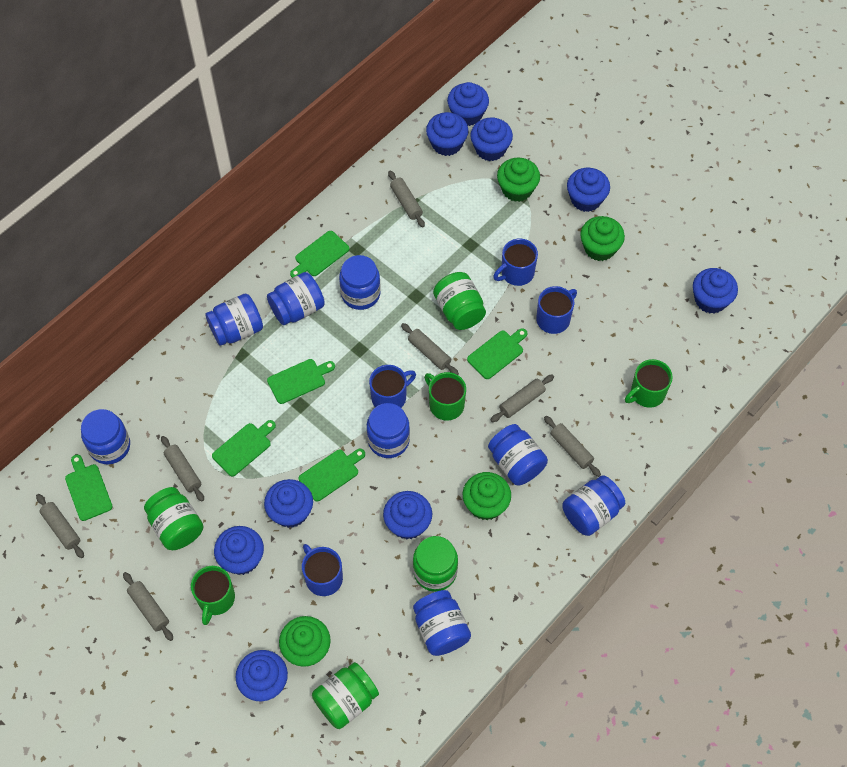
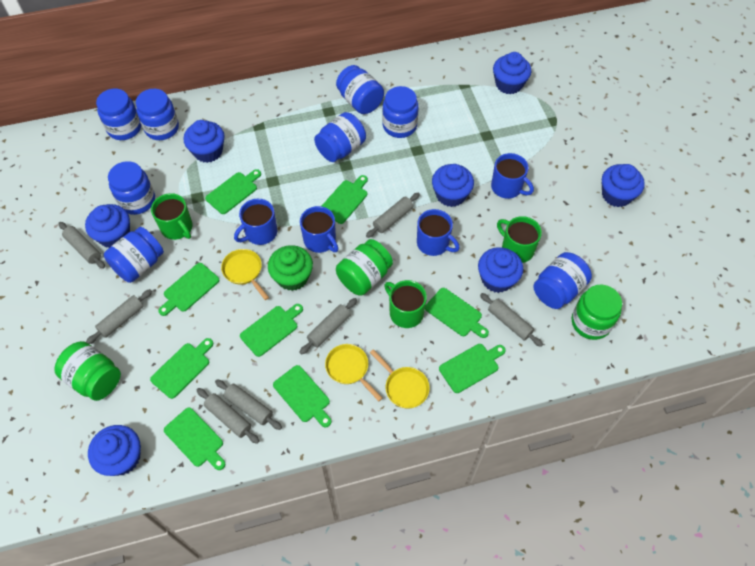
blue cupcake: 9 -> 7
green cupcake: 4 -> 1
green cutting board: 6 -> 9
green jar: 4 -> 3
yellow pan: 0 -> 3

